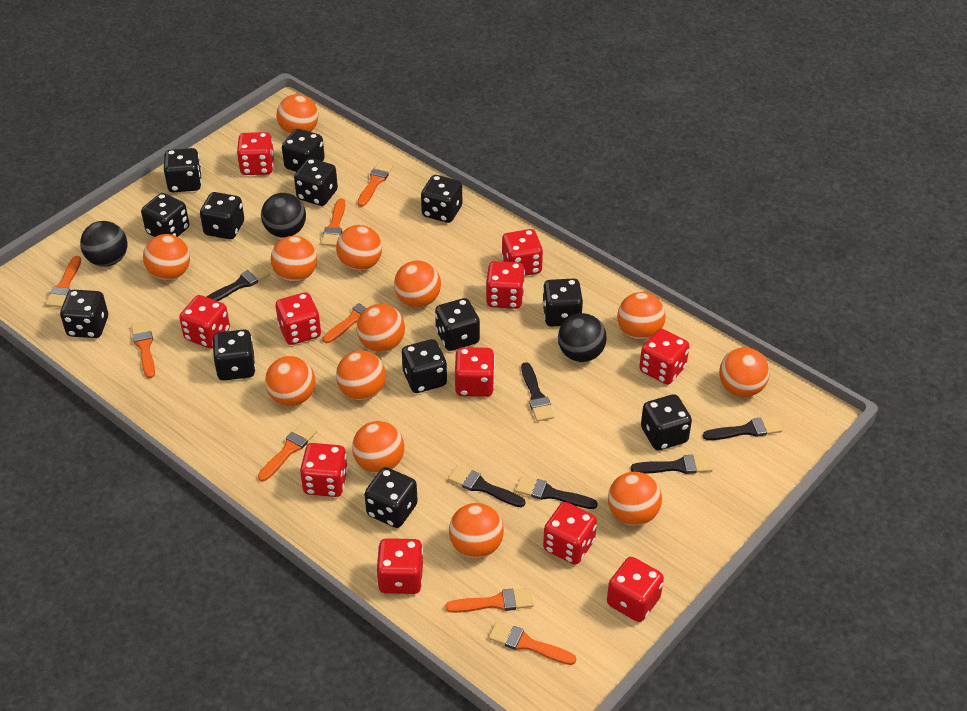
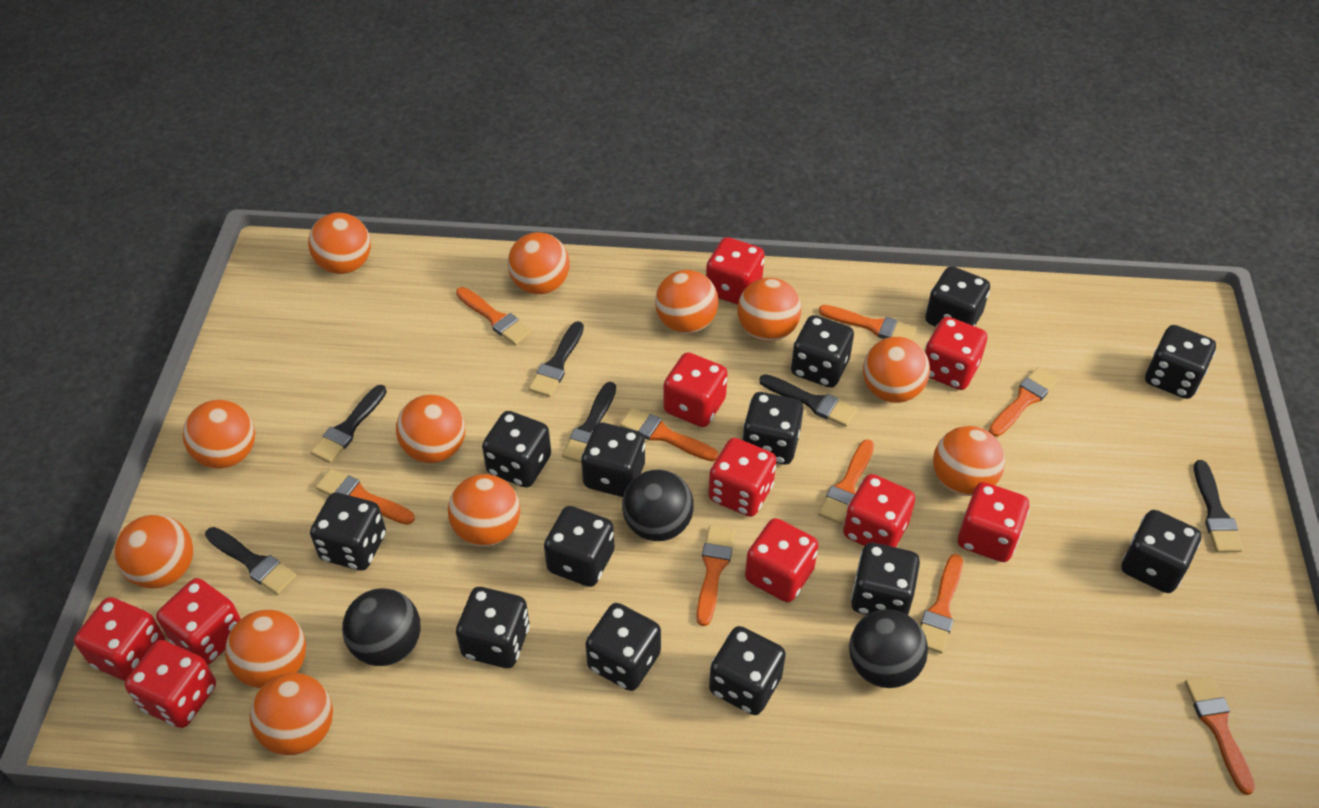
orange ball: 13 -> 12
orange brush: 8 -> 9
red dice: 11 -> 10

